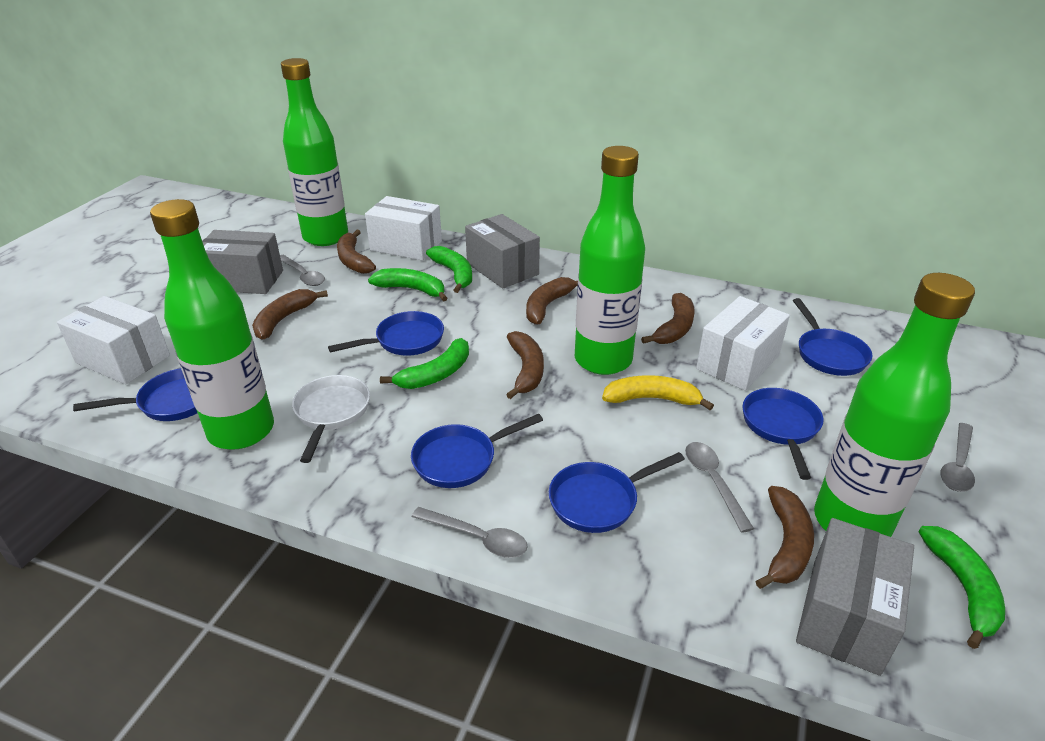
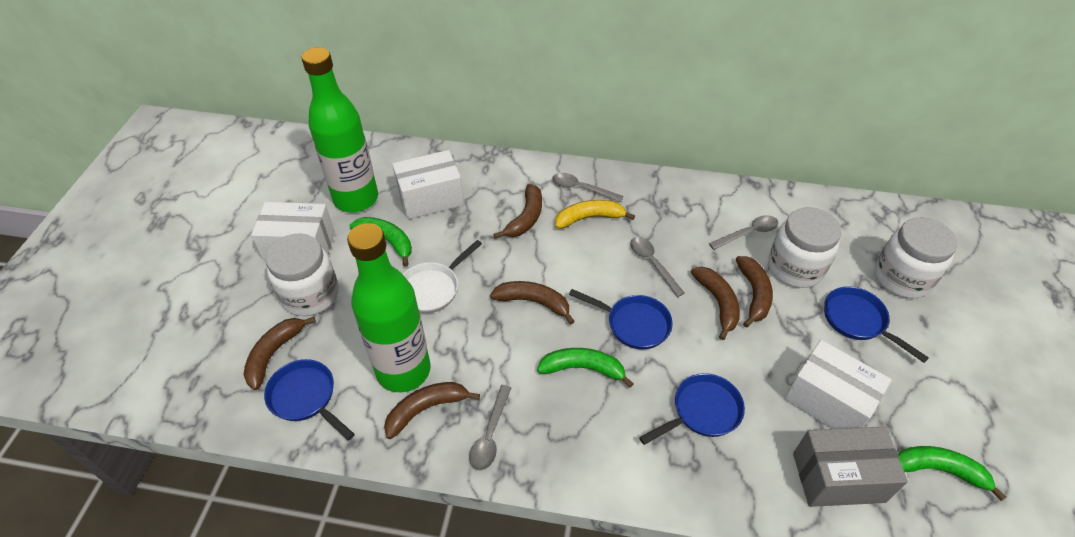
blue pan: 6 -> 4
green banana: 4 -> 3
green bottle: 4 -> 2
grey box: 3 -> 1
white jar: 0 -> 3

